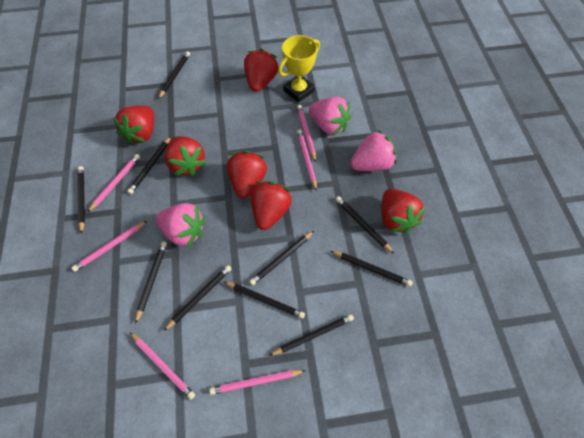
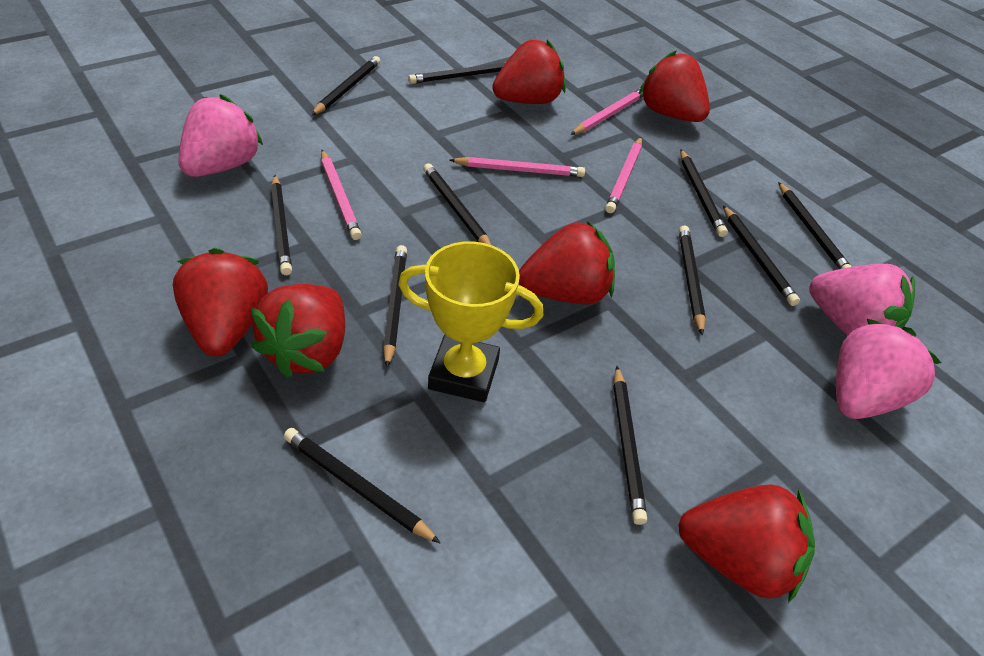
black pencil: 10 -> 11
pink pencil: 6 -> 4

